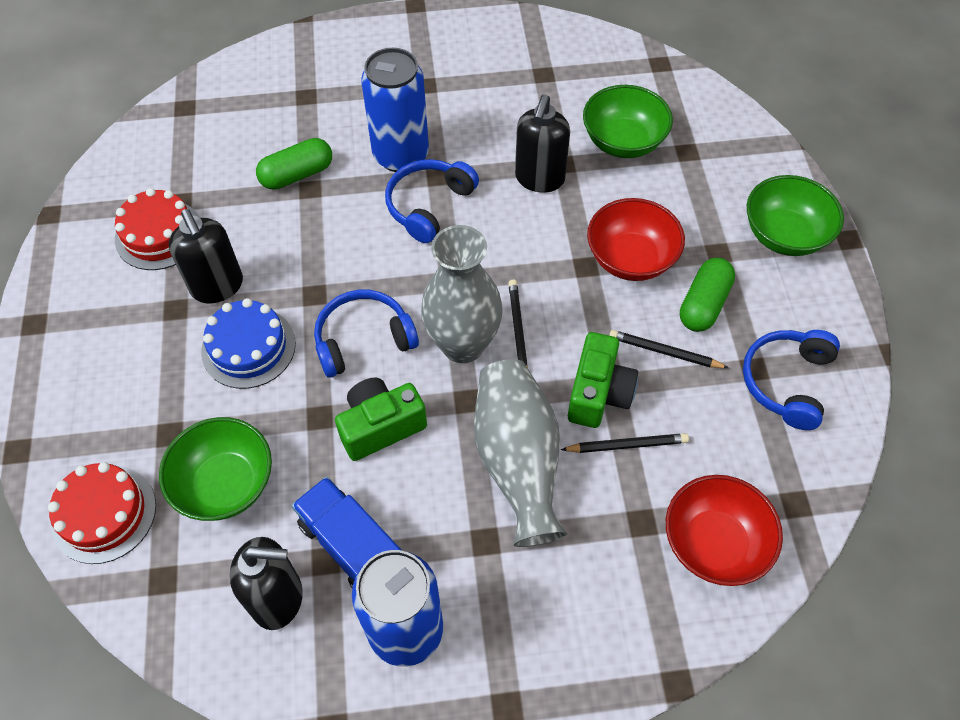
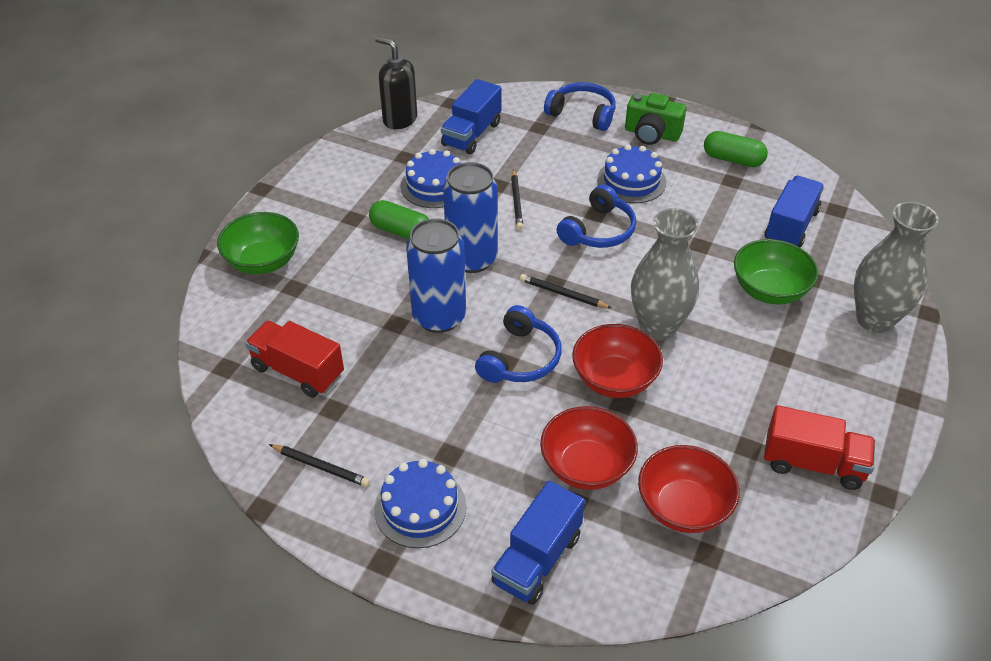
black soap dispenser: 3 -> 1
blue cake: 1 -> 3
blue truck: 1 -> 3
green bowl: 3 -> 2
green camera: 2 -> 1
red bowl: 2 -> 3
red cake: 2 -> 0
red truck: 0 -> 2

